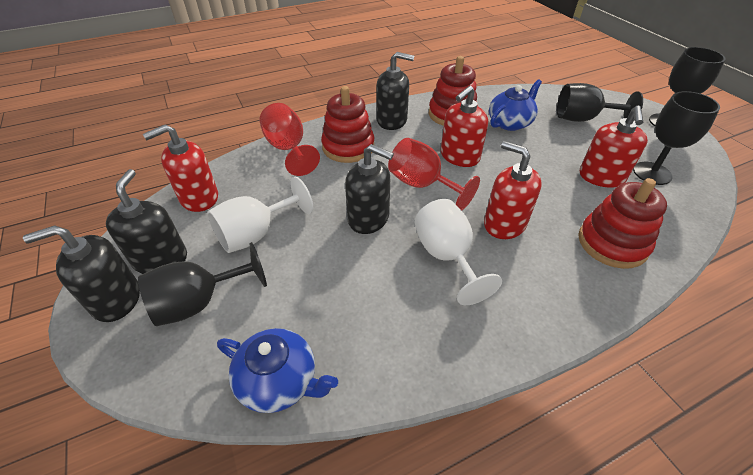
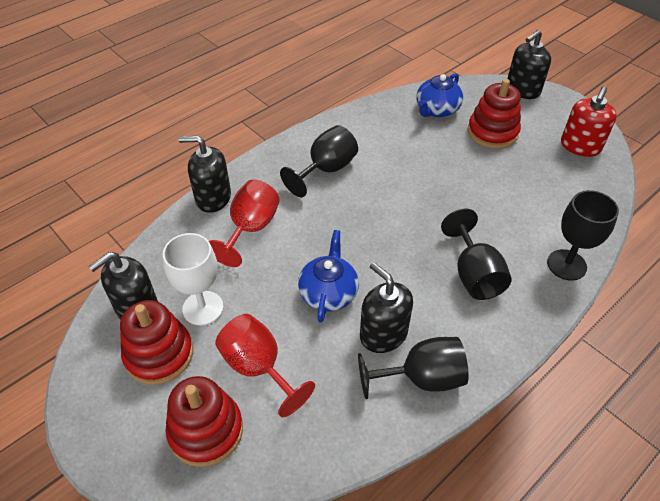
red soap dispenser: 4 -> 1
white goblet: 2 -> 1

